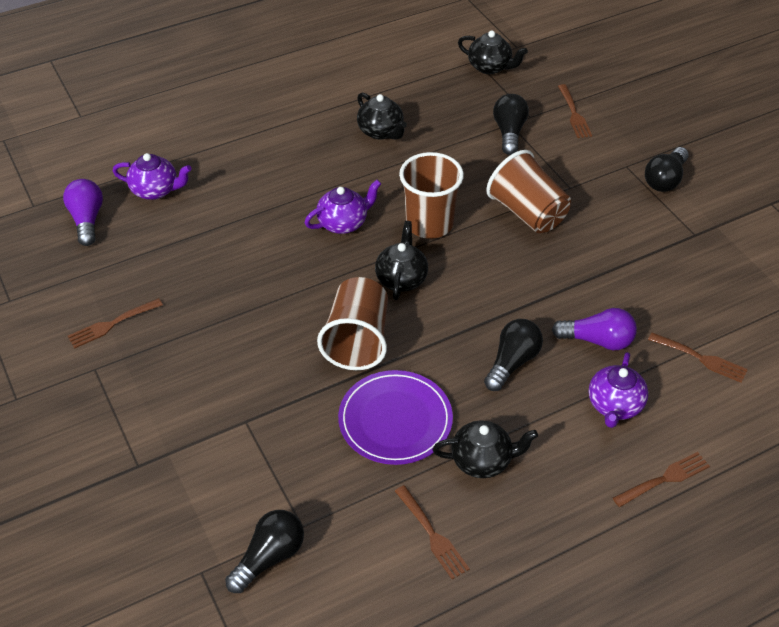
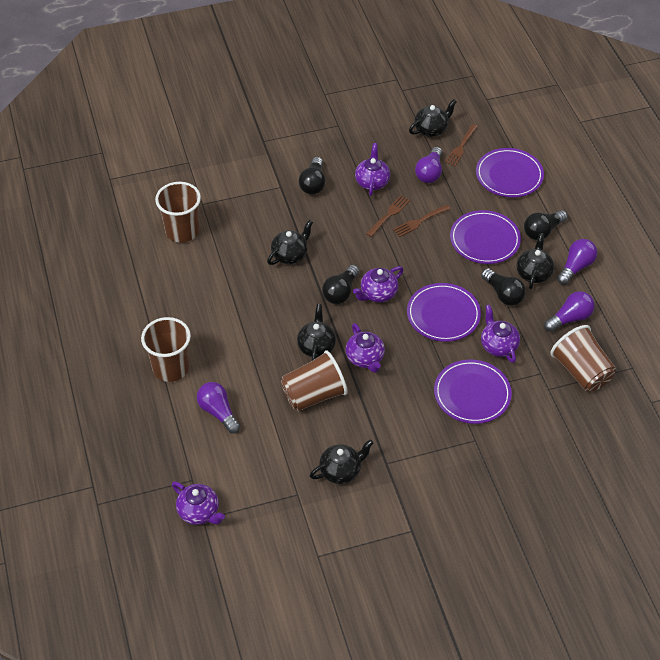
black teapot: 4 -> 5
brown cup: 3 -> 4
brown fork: 5 -> 3
purple light bulb: 2 -> 4
purple plate: 1 -> 4
purple teapot: 3 -> 5

